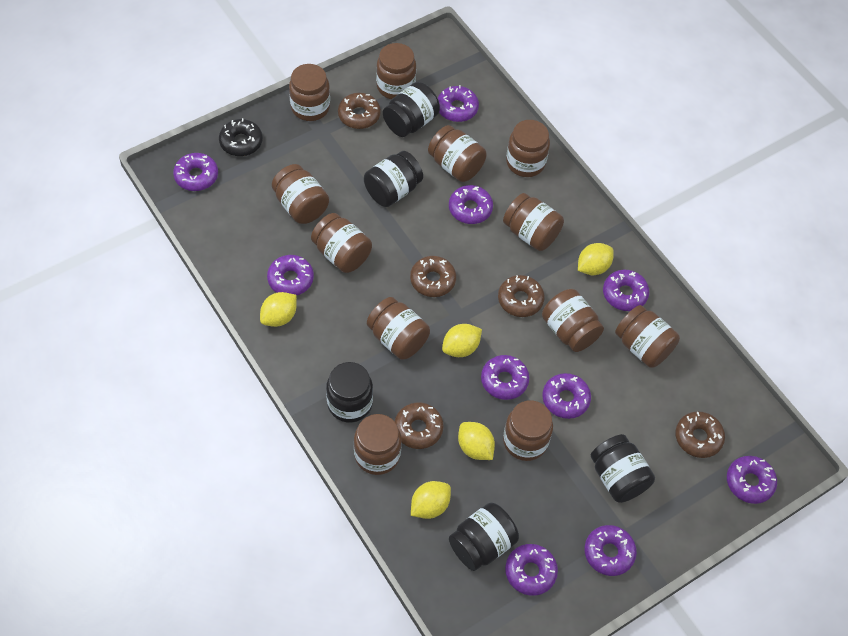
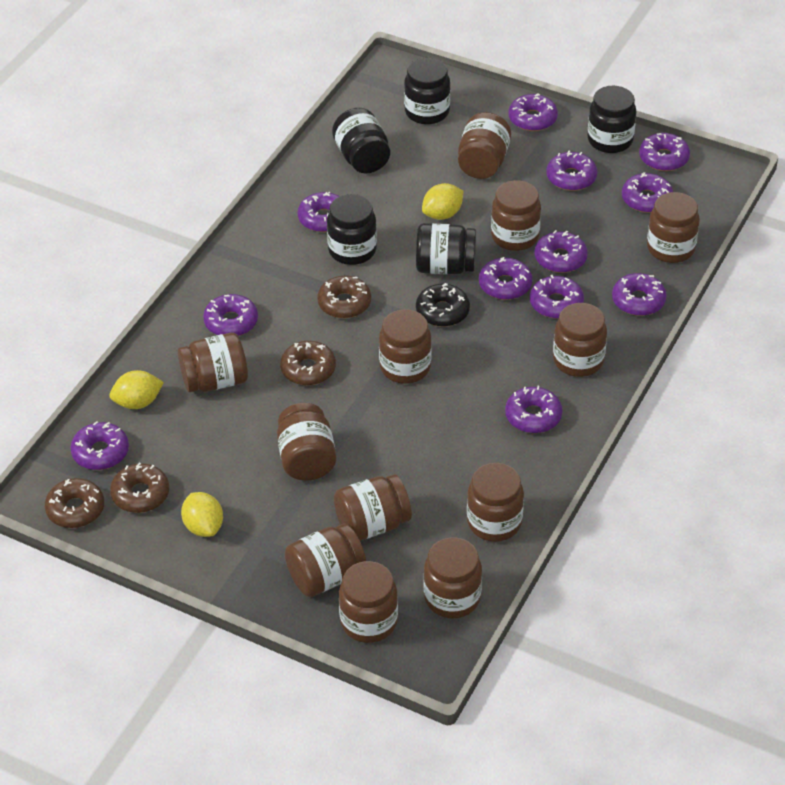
brown donut: 5 -> 4
purple donut: 10 -> 12
yellow lemon: 5 -> 3

